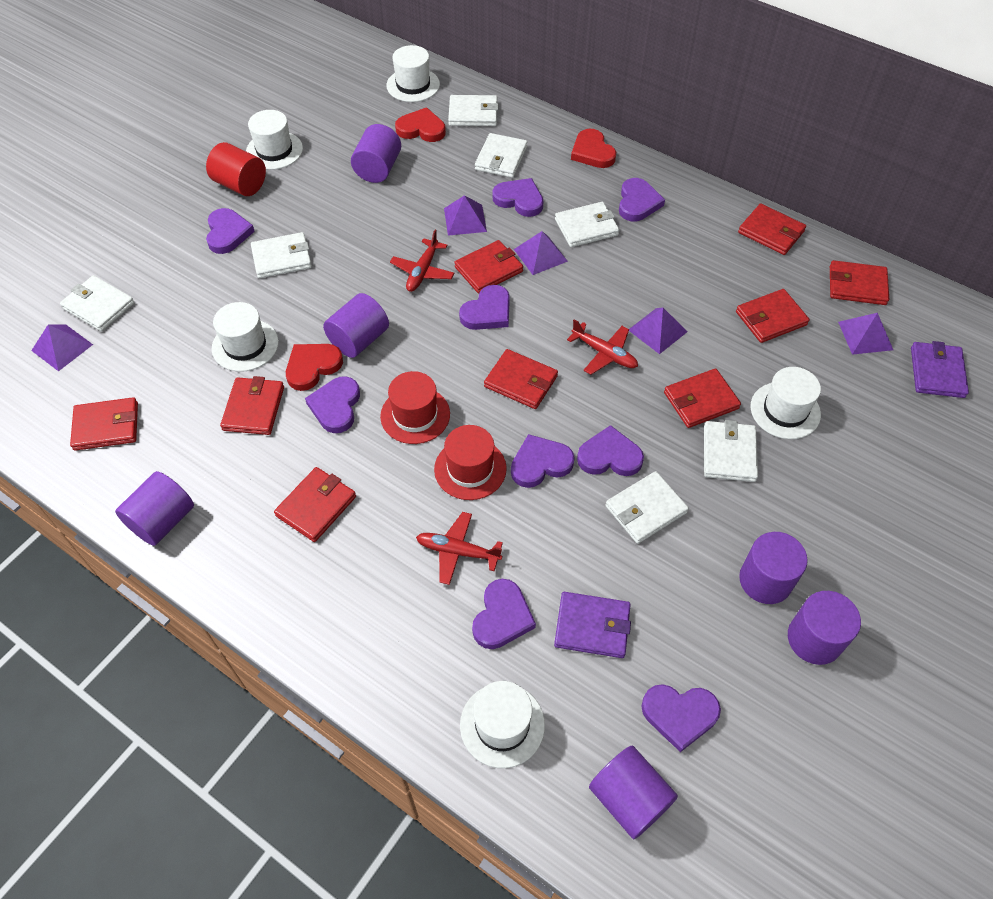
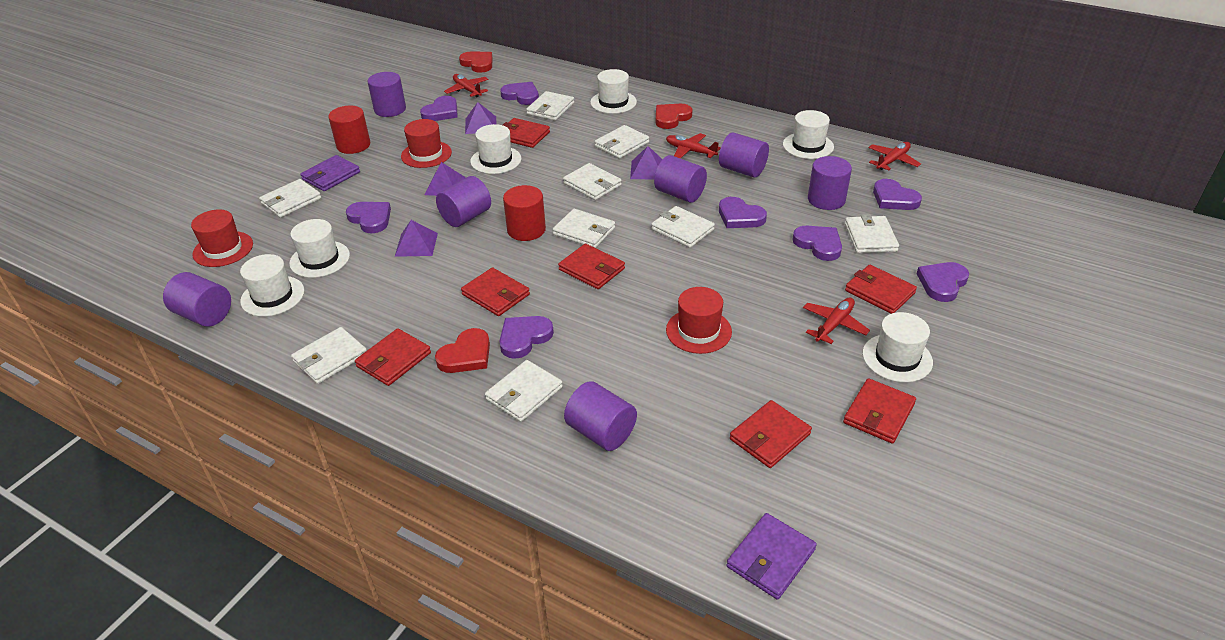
purple cylinder: 6 -> 7
purple heart: 9 -> 8
purple pyramid: 5 -> 4
red cylinder: 1 -> 2
red hat: 2 -> 3
red plane: 3 -> 4
red wallet: 9 -> 7
white hat: 5 -> 6
white wallet: 7 -> 9

